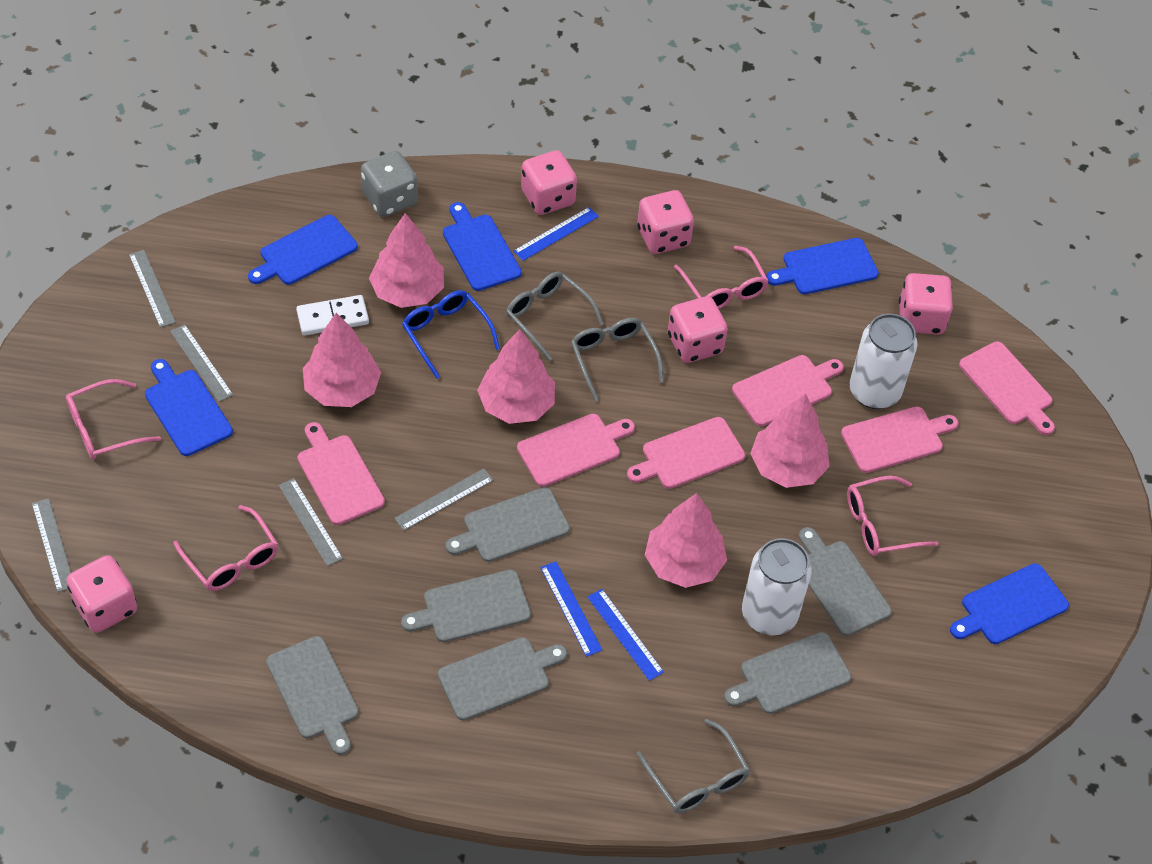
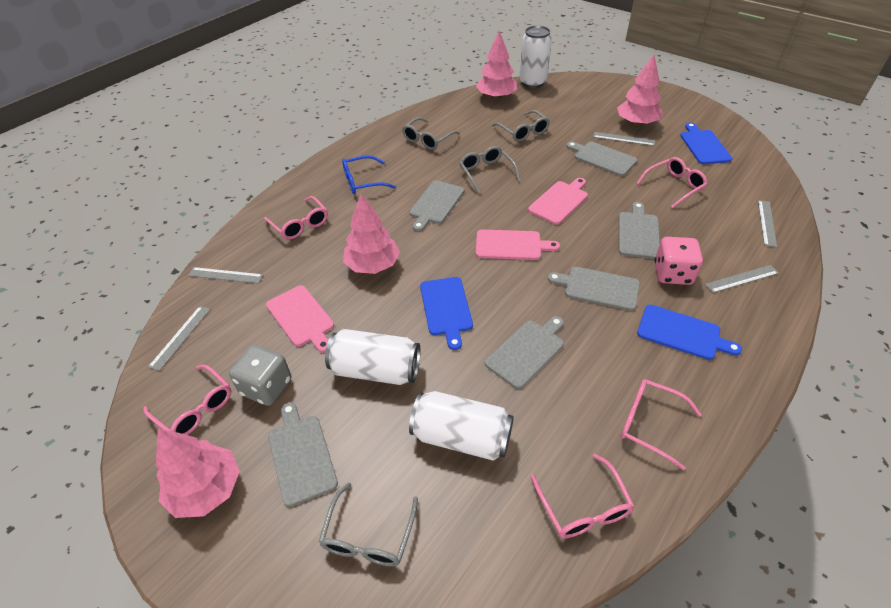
blue cutting board: 5 -> 3
blue ruler: 3 -> 0
grey glasses: 3 -> 4
pink cutting board: 6 -> 3
pink dice: 5 -> 1
pink glasses: 4 -> 5
pink tree: 5 -> 4
white can: 2 -> 3
white domino: 1 -> 0

